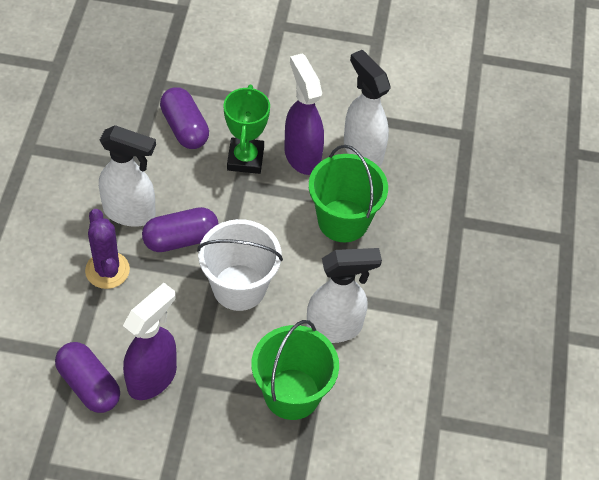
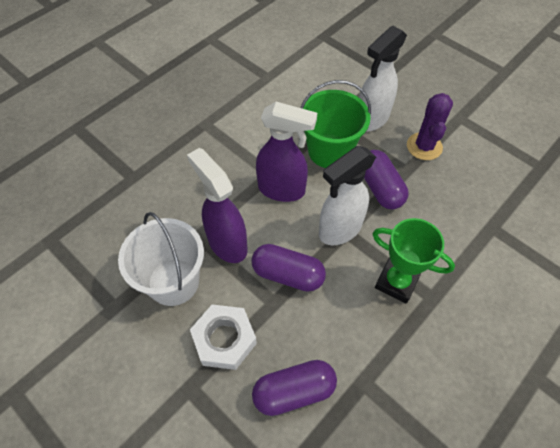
green bucket: 2 -> 1
white nut: 0 -> 1
white spray bottle: 3 -> 2

